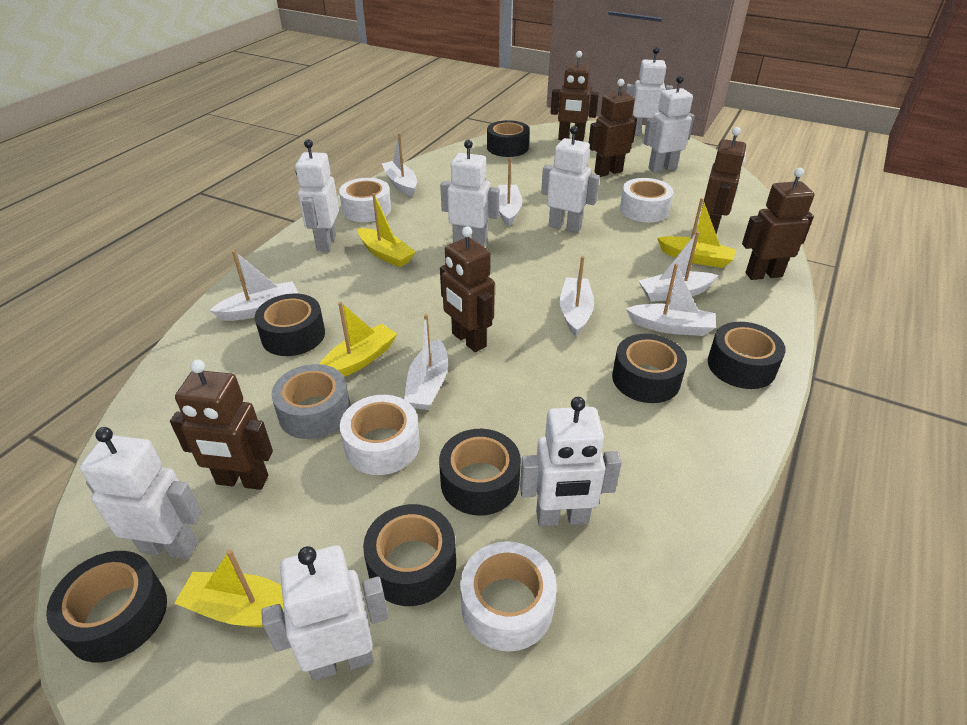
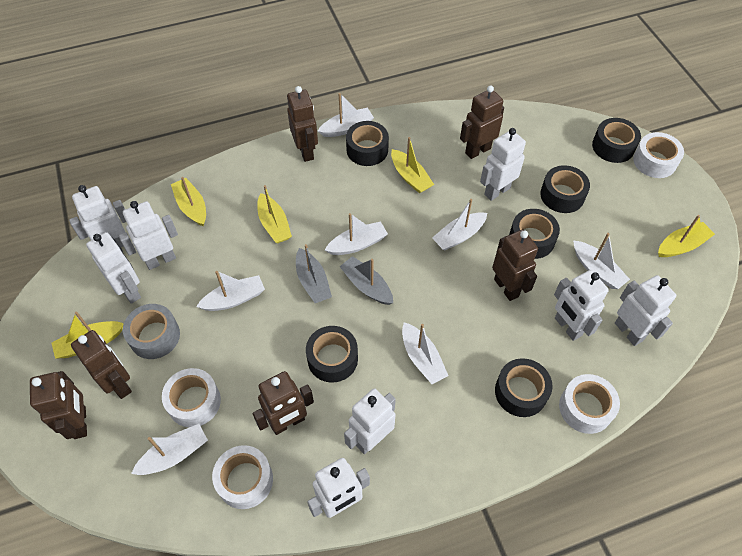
black tape: 7 -> 6
grey boat: 0 -> 2
yellow boat: 4 -> 5

